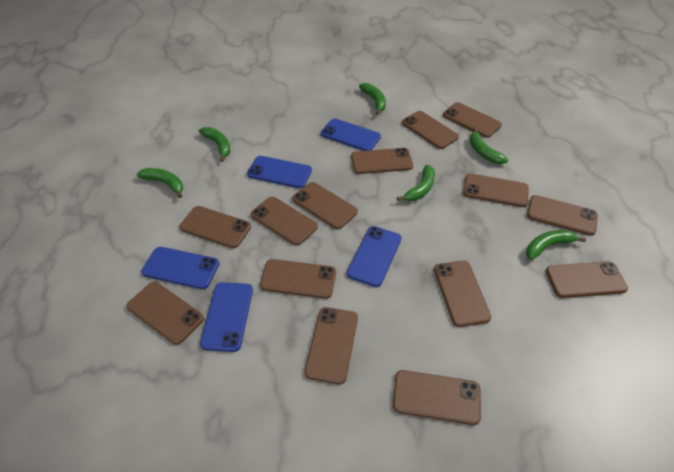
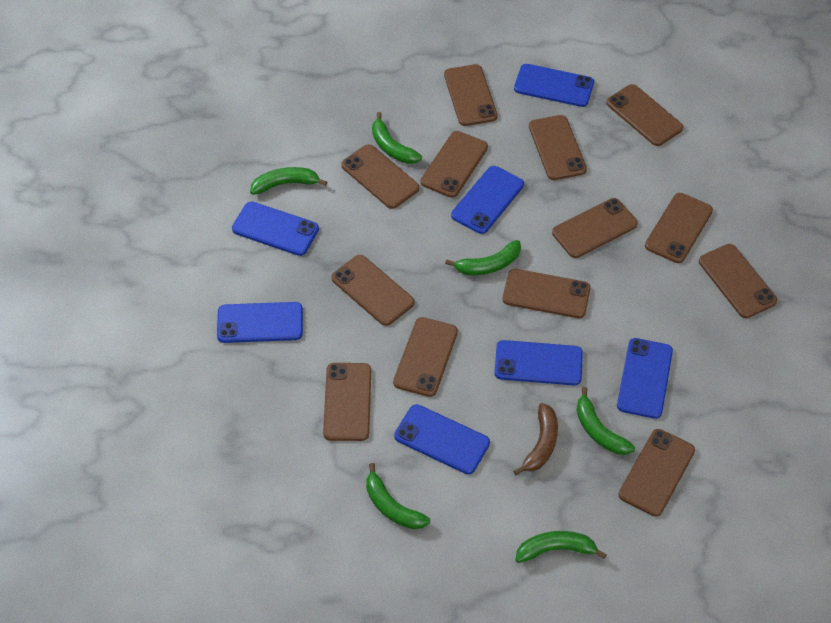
blue phone: 5 -> 7
brown banana: 0 -> 1
brown phone: 14 -> 13

